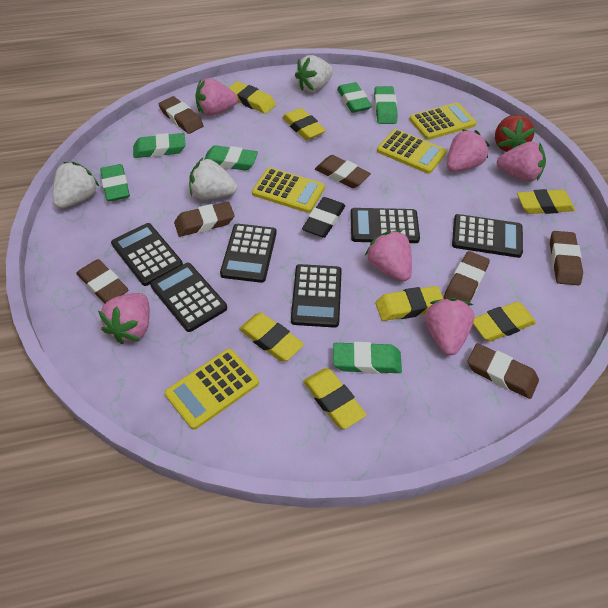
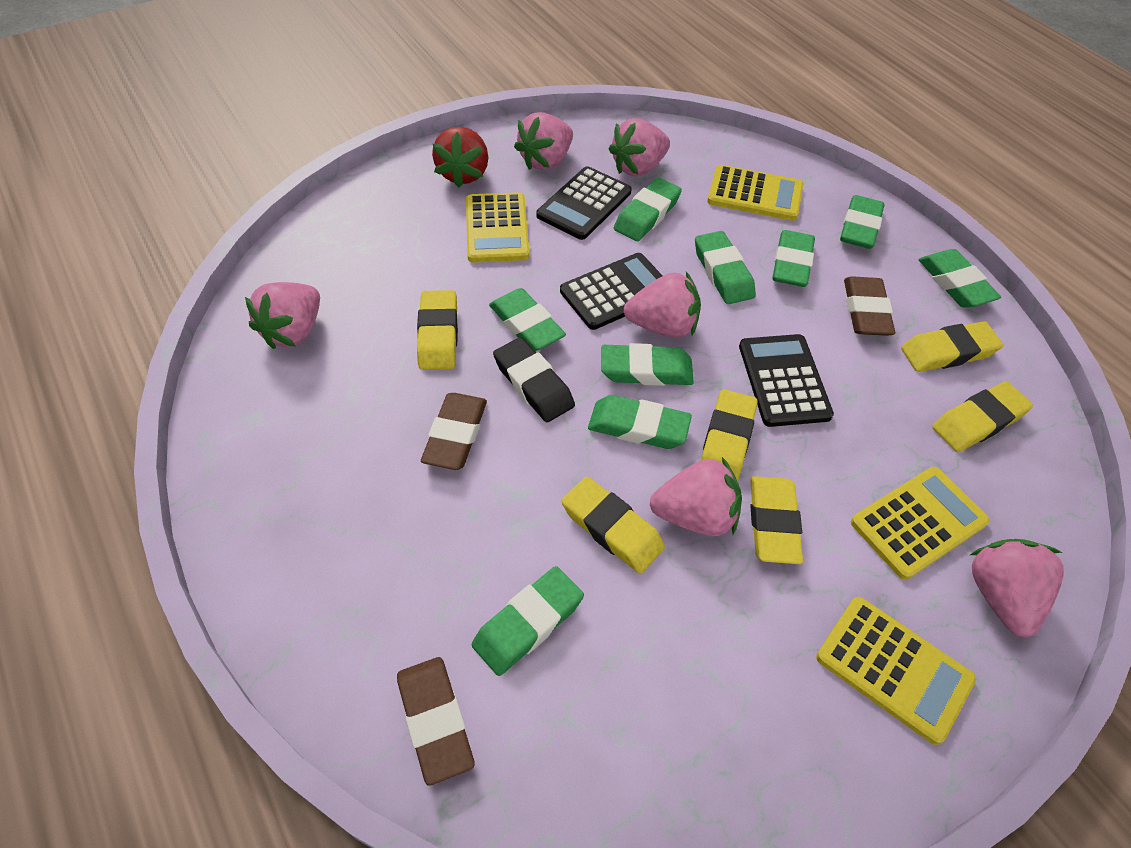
black calculator: 6 -> 3
brown eraser: 7 -> 3
green eraser: 6 -> 9
white strawberry: 3 -> 0
yellow eraser: 7 -> 6

